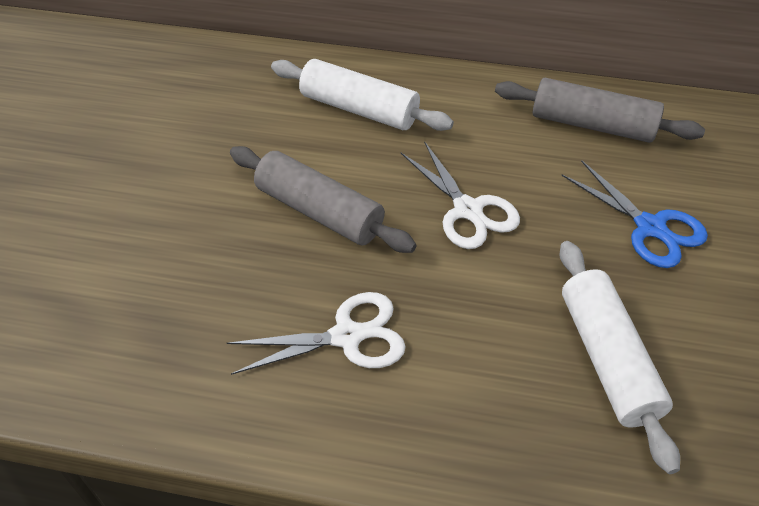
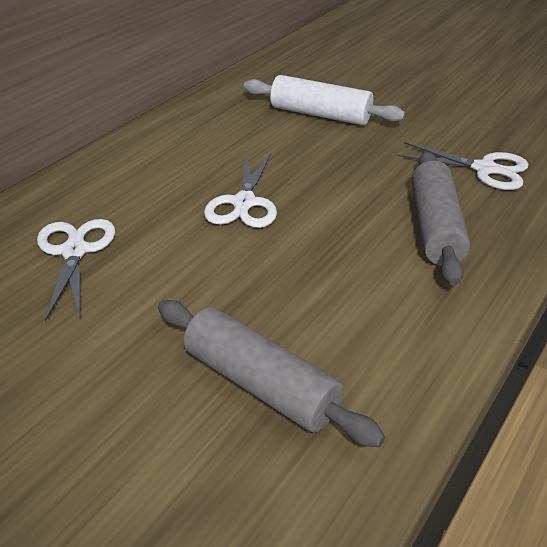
blue scissors: 1 -> 0
white rolling pin: 2 -> 1
white scissors: 2 -> 3

